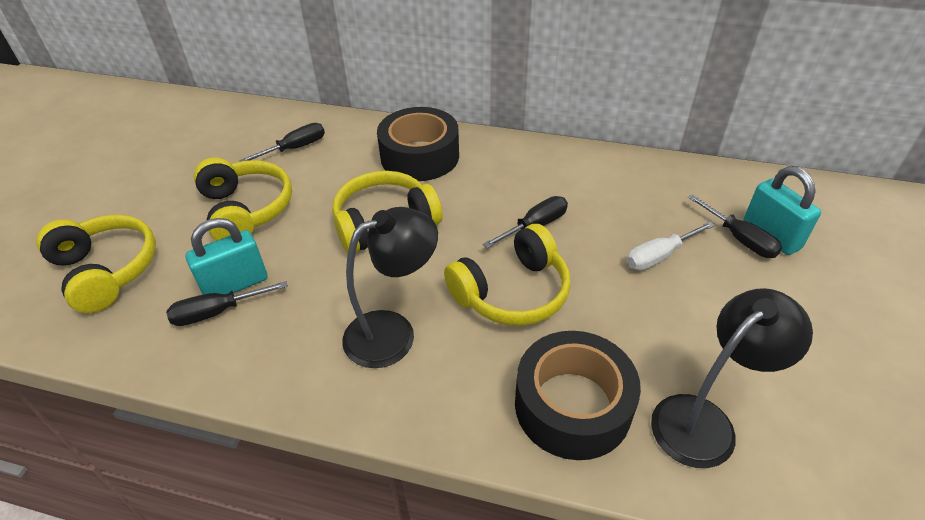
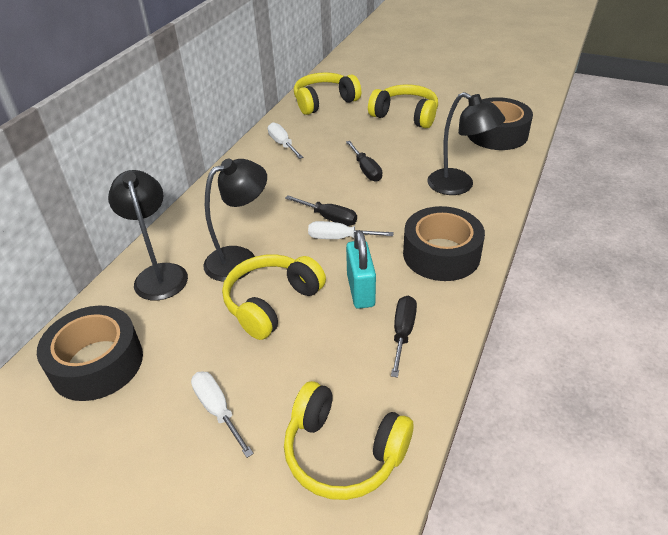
black lamp: 2 -> 3
black screwdriver: 4 -> 3
black tape: 2 -> 3
turquoise padlock: 2 -> 1
white screwdriver: 1 -> 3

